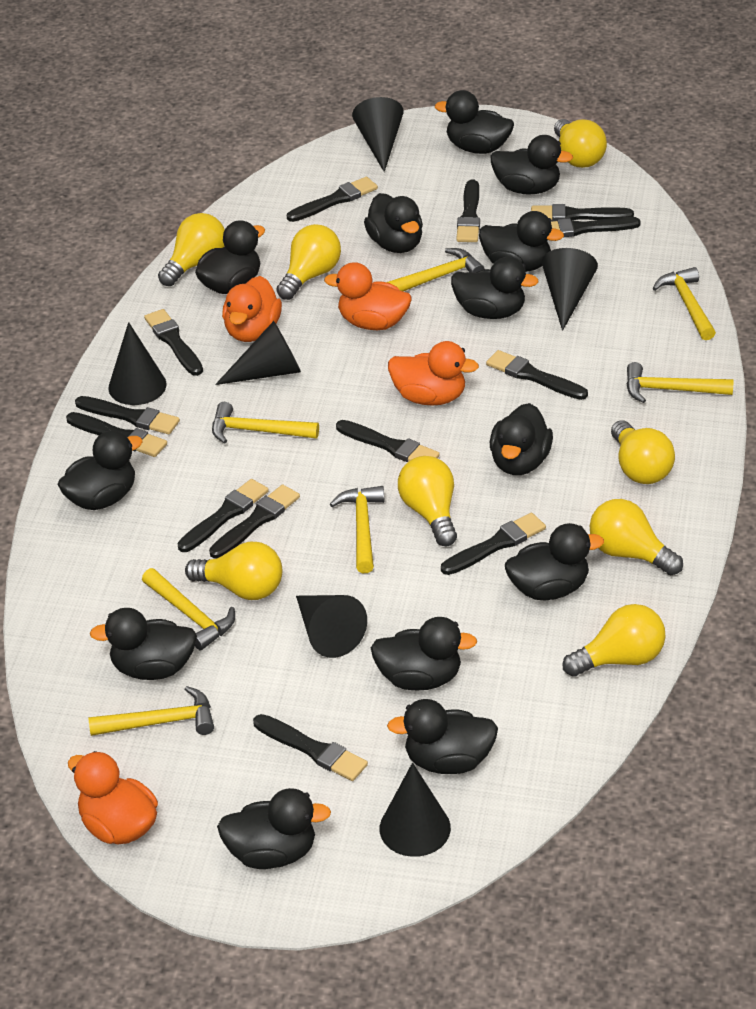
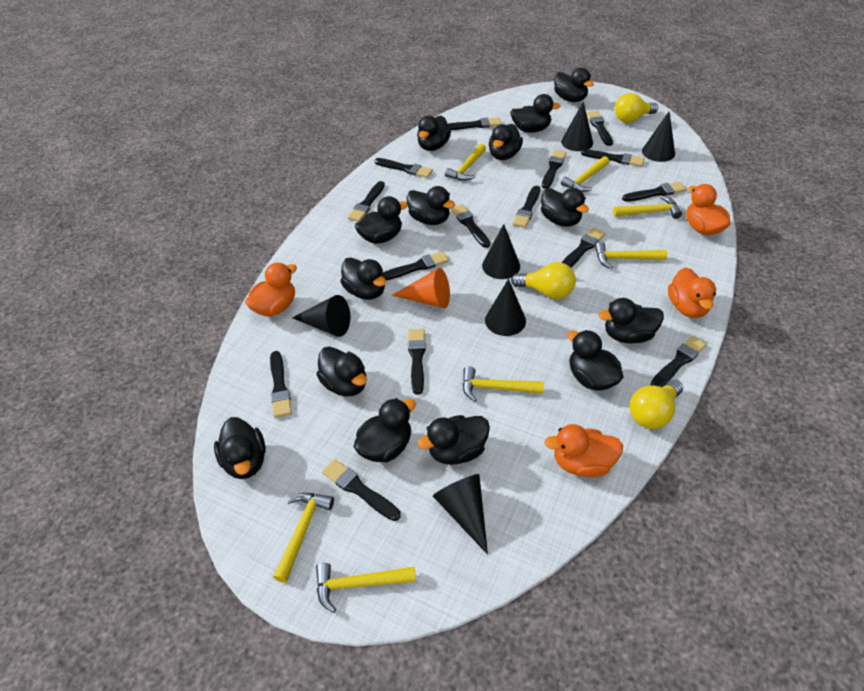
black brush: 13 -> 15
black duck: 13 -> 14
orange cone: 0 -> 1
yellow light bulb: 8 -> 3

